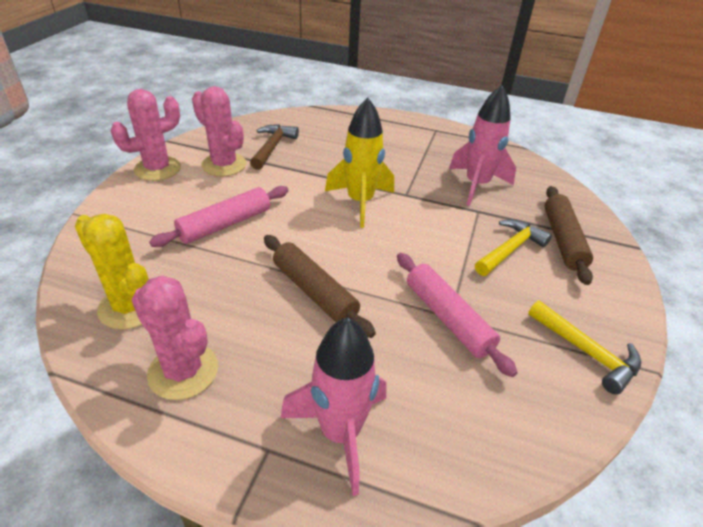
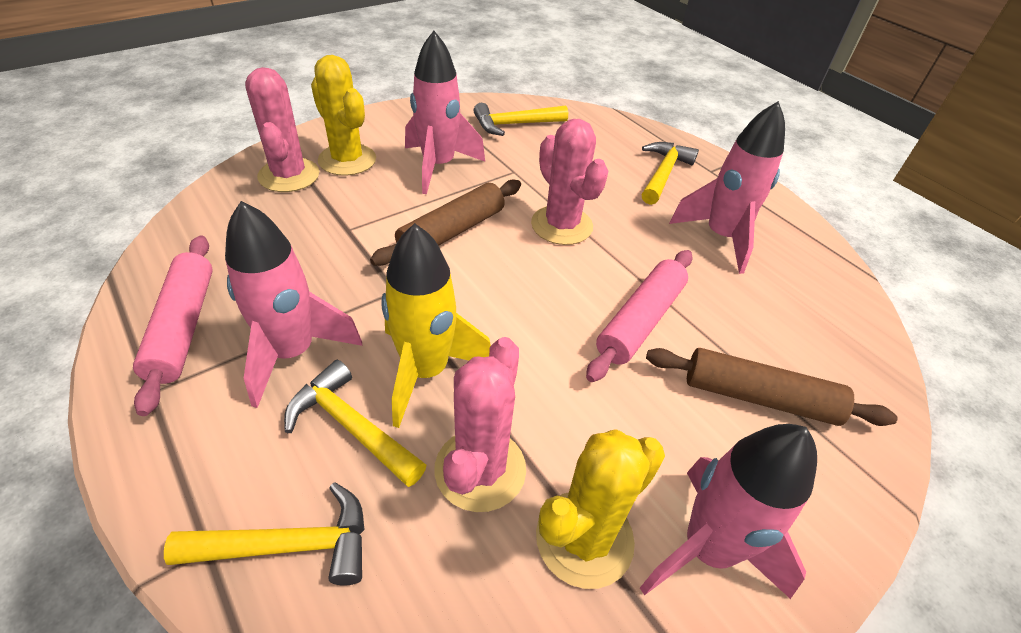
brown hammer: 1 -> 0
pink rocket: 2 -> 4
yellow cactus: 1 -> 2
yellow hammer: 2 -> 4

